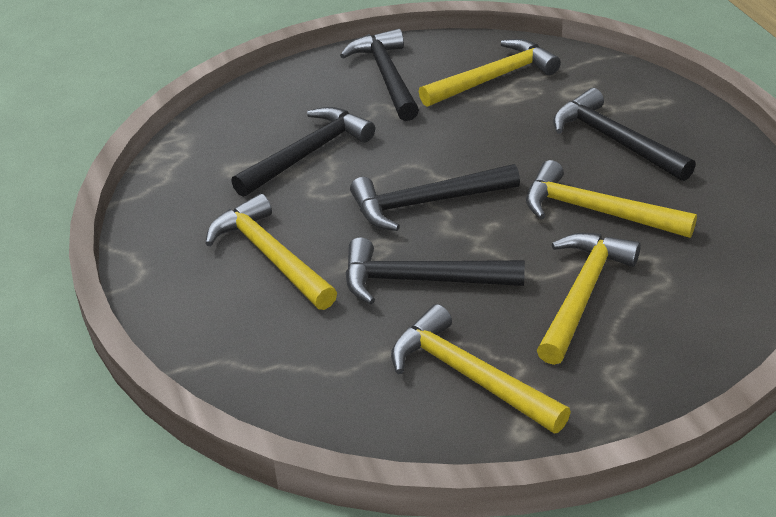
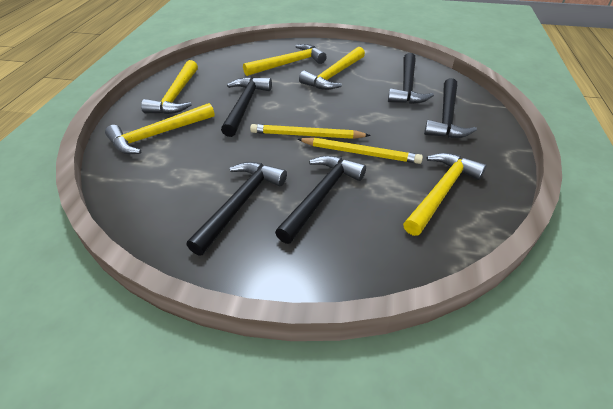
yellow pencil: 0 -> 2

